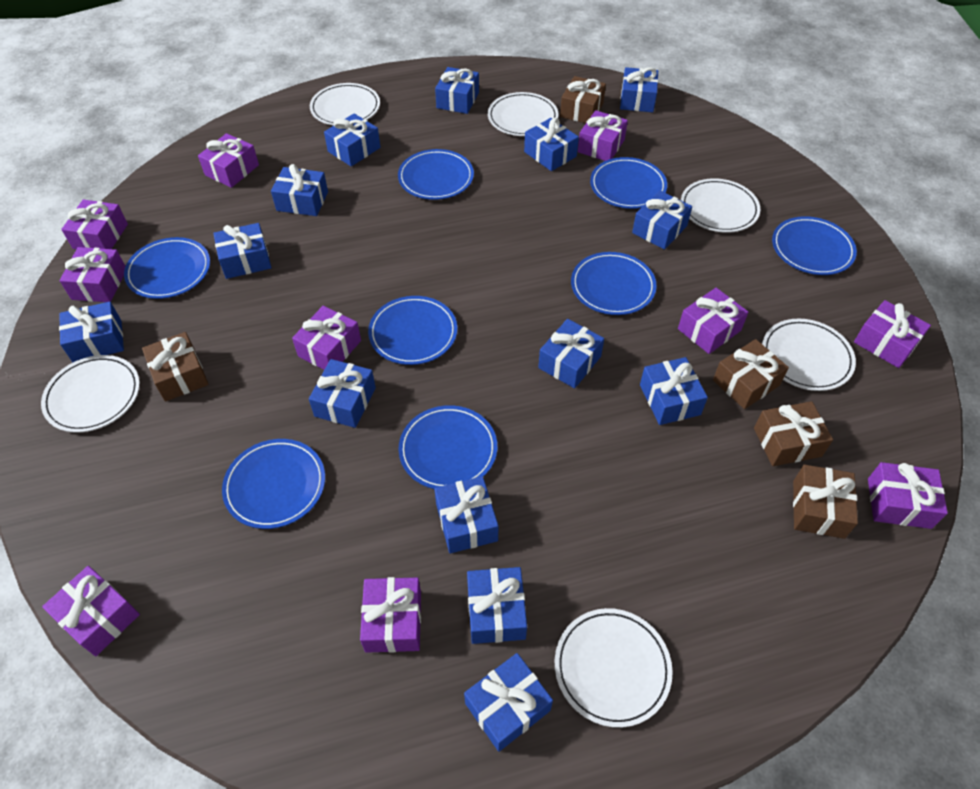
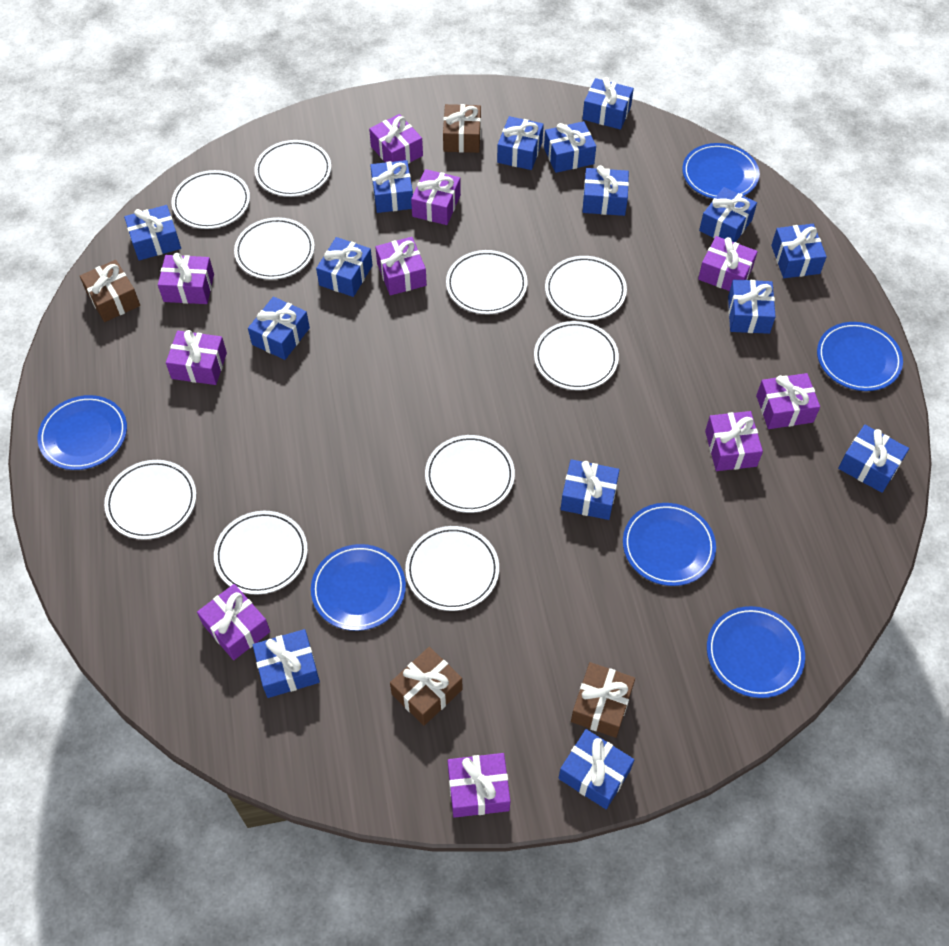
blue gift: 14 -> 15
blue plate: 8 -> 6
brown gift: 5 -> 4
white plate: 6 -> 10

